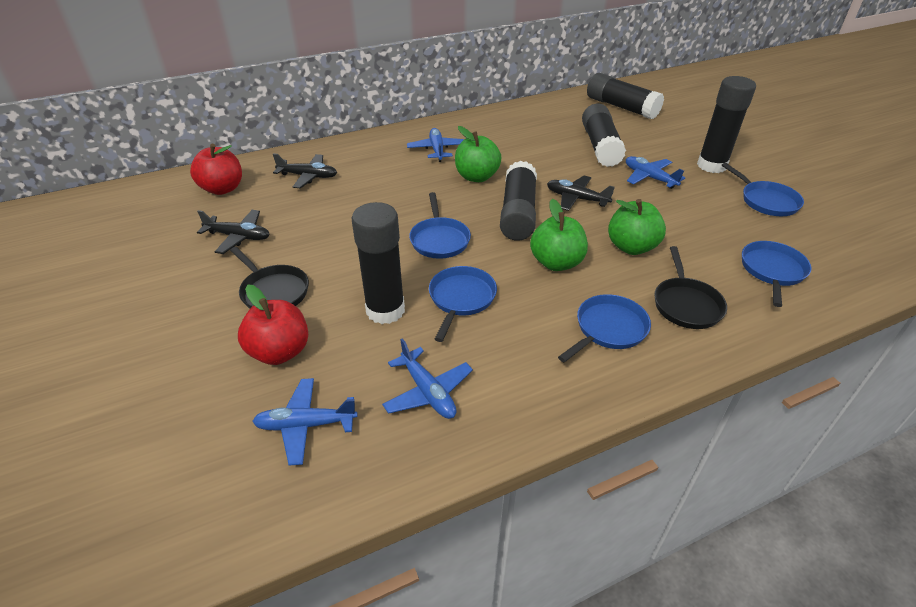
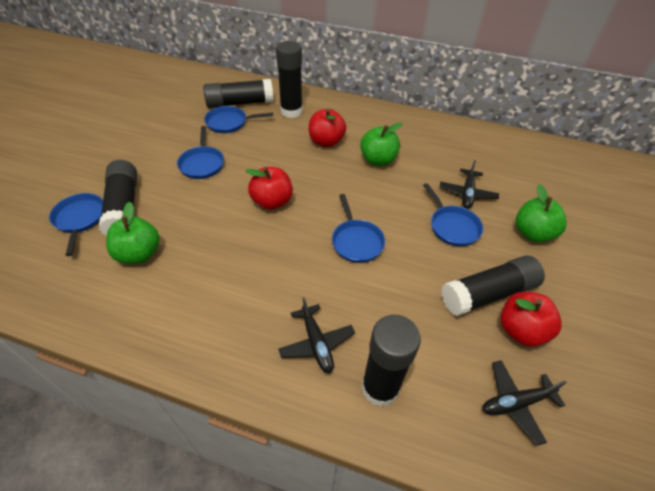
black pan: 2 -> 0
blue plane: 4 -> 0
red apple: 2 -> 3

